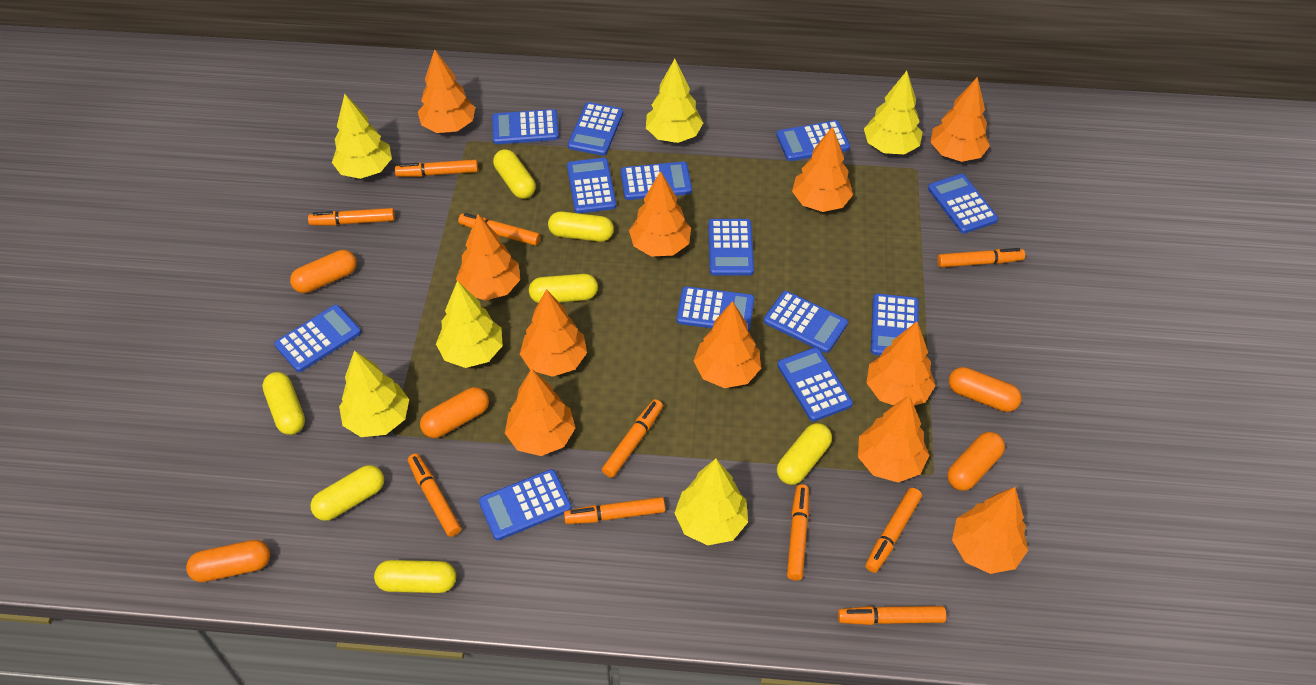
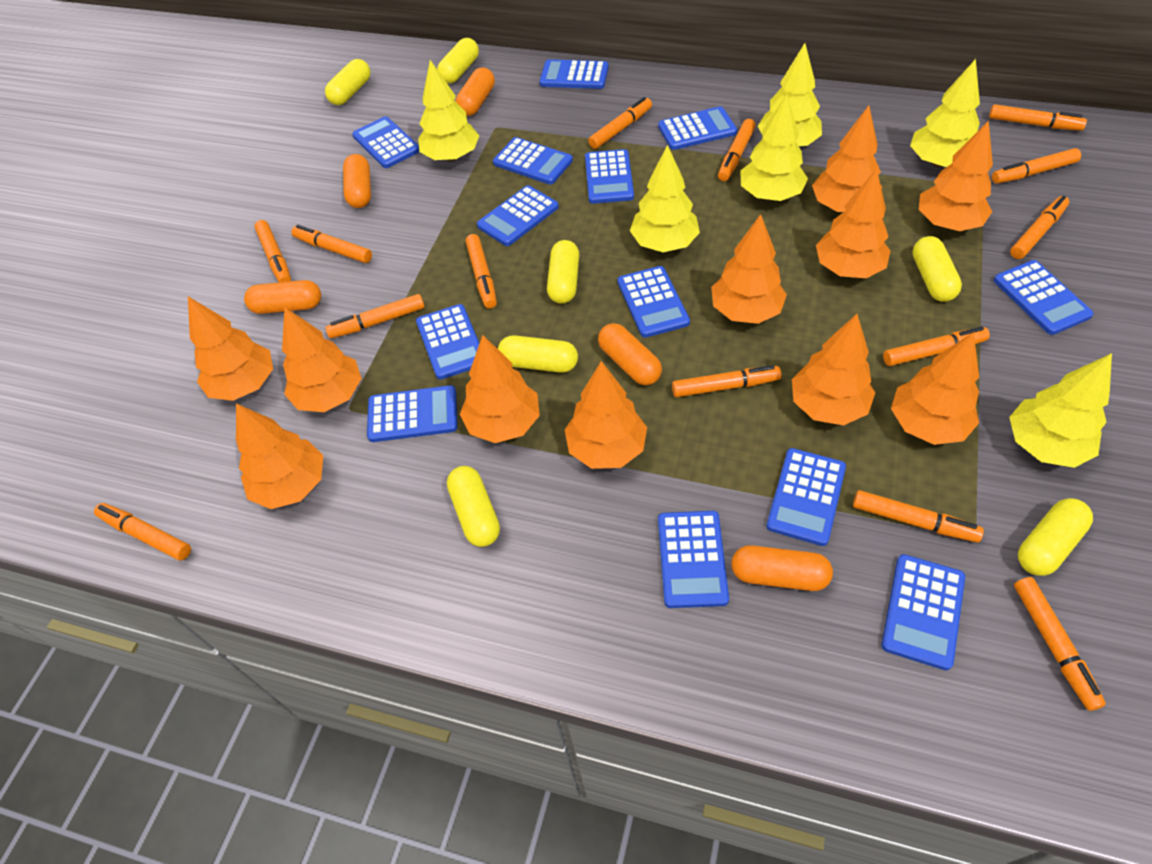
orange marker: 10 -> 14

